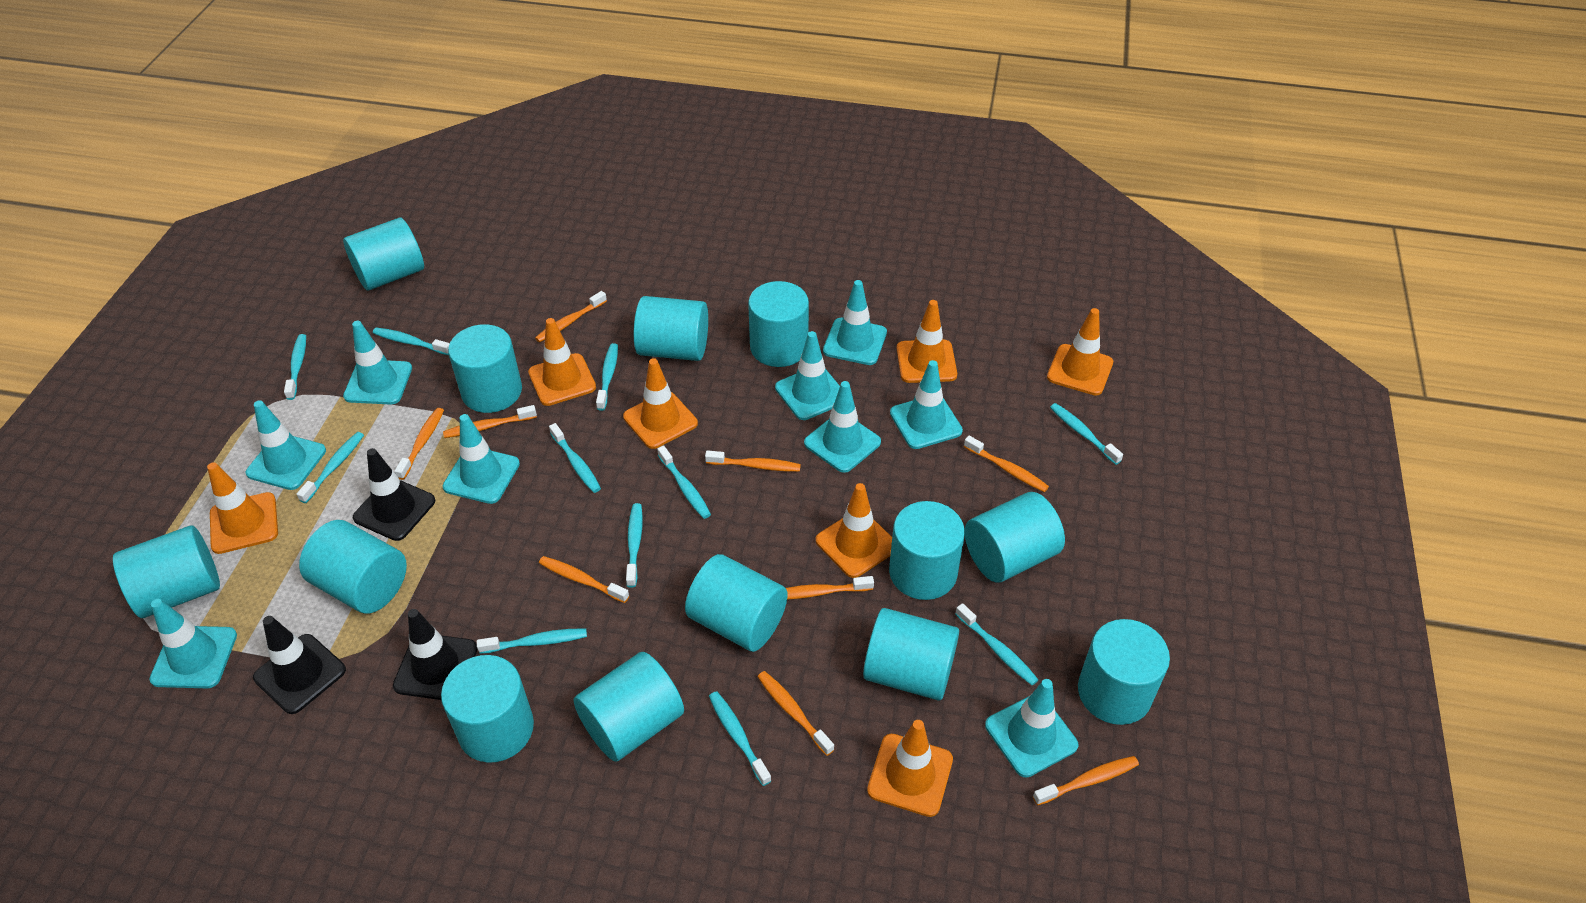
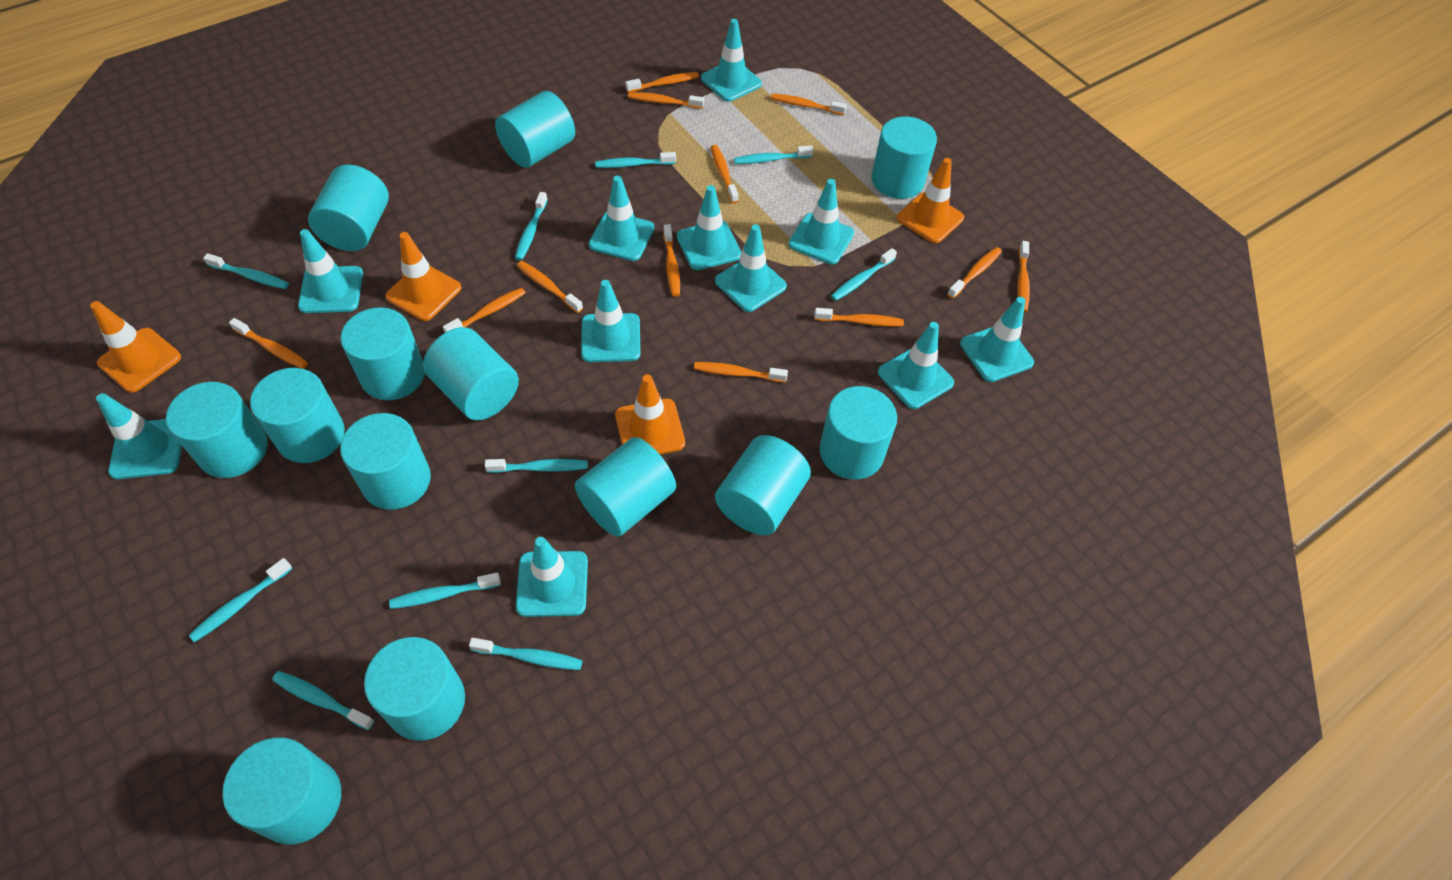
black traffic cone: 3 -> 0
orange toothbrush: 9 -> 12
orange traffic cone: 7 -> 4
turquoise toothbrush: 11 -> 10
turquoise traffic cone: 9 -> 11

